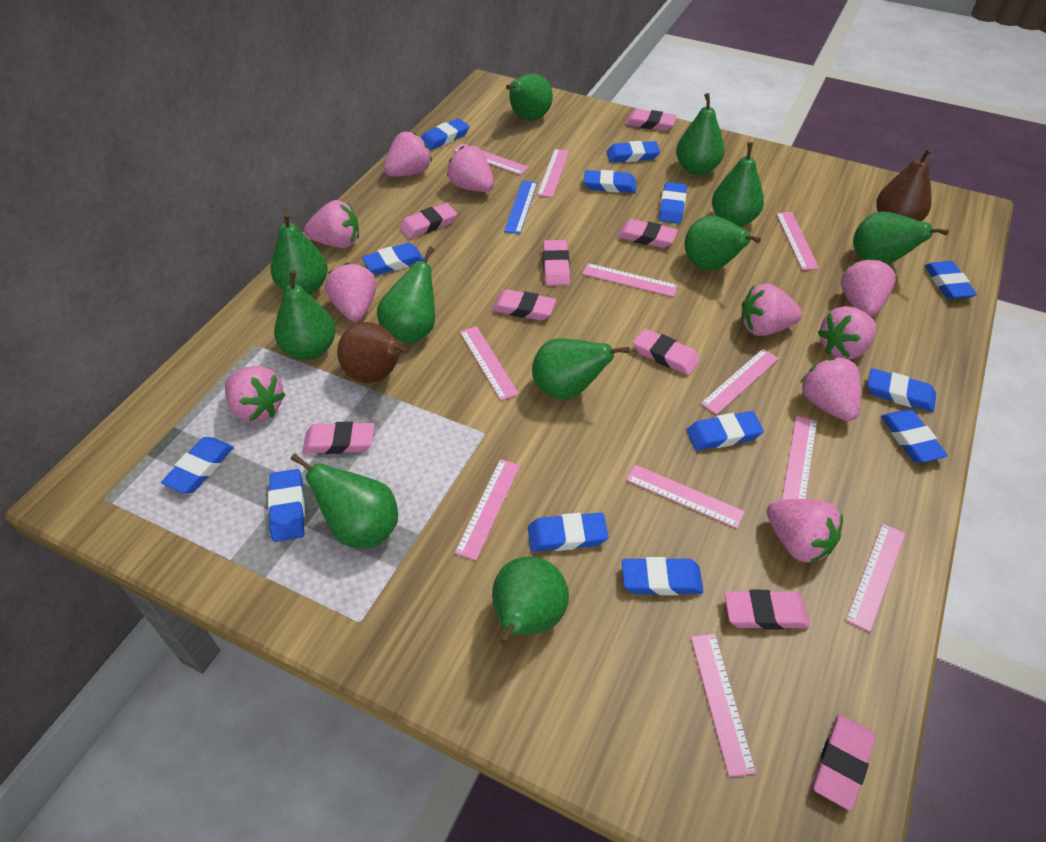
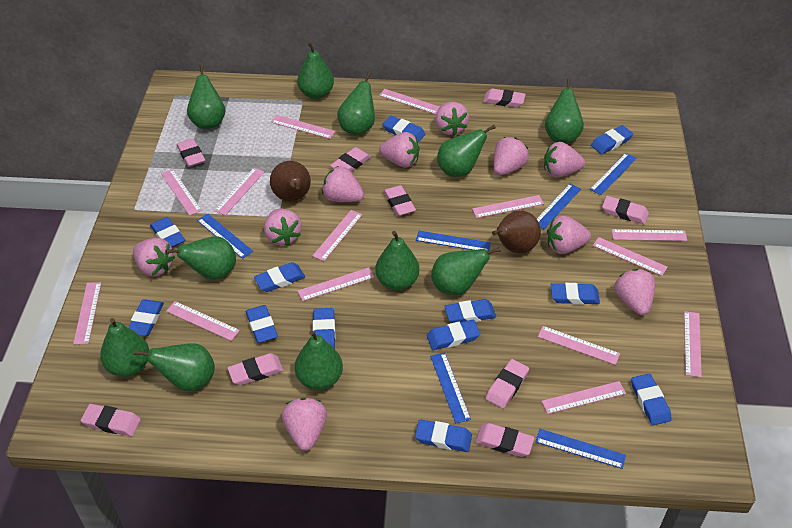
blue eraser: 13 -> 12
blue ruler: 1 -> 6
pink ruler: 11 -> 14

